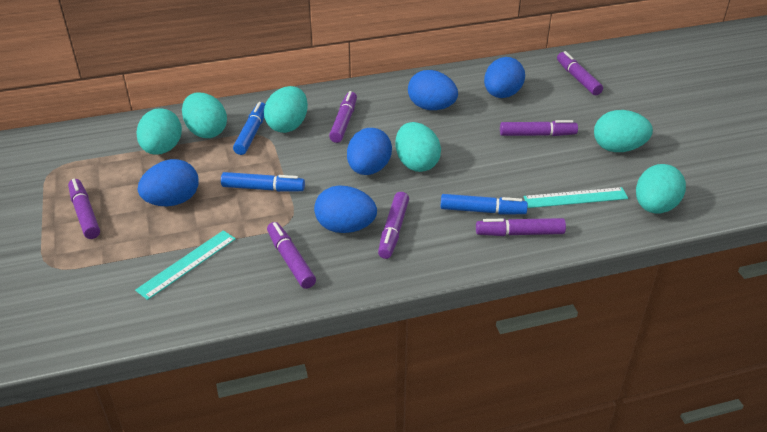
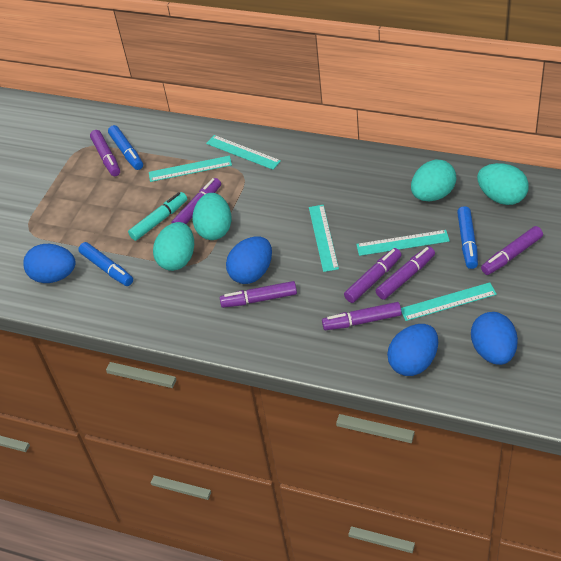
blue egg: 5 -> 4
turquoise egg: 6 -> 4
turquoise marker: 0 -> 1
turquoise ruler: 2 -> 5

